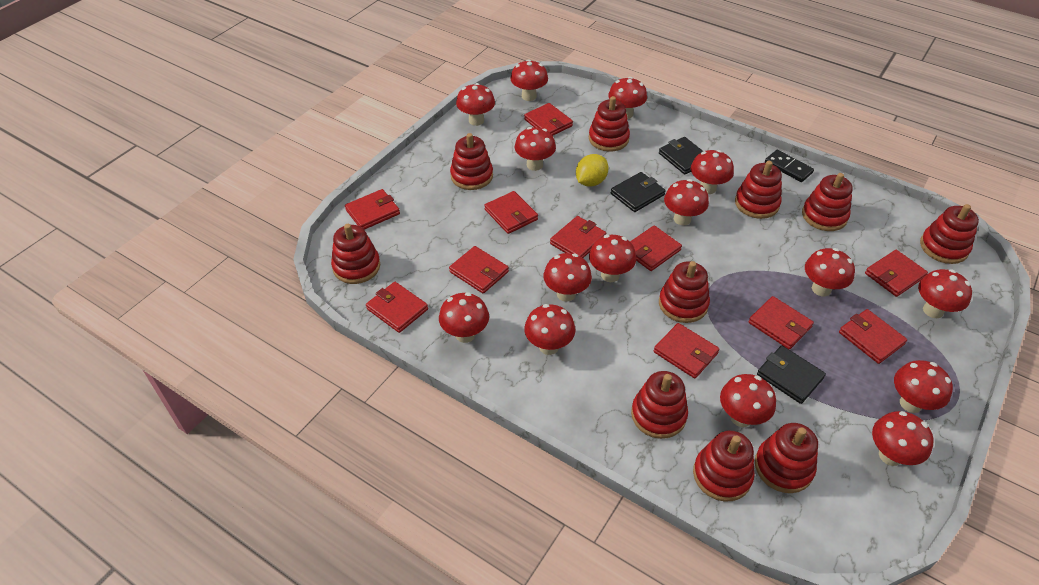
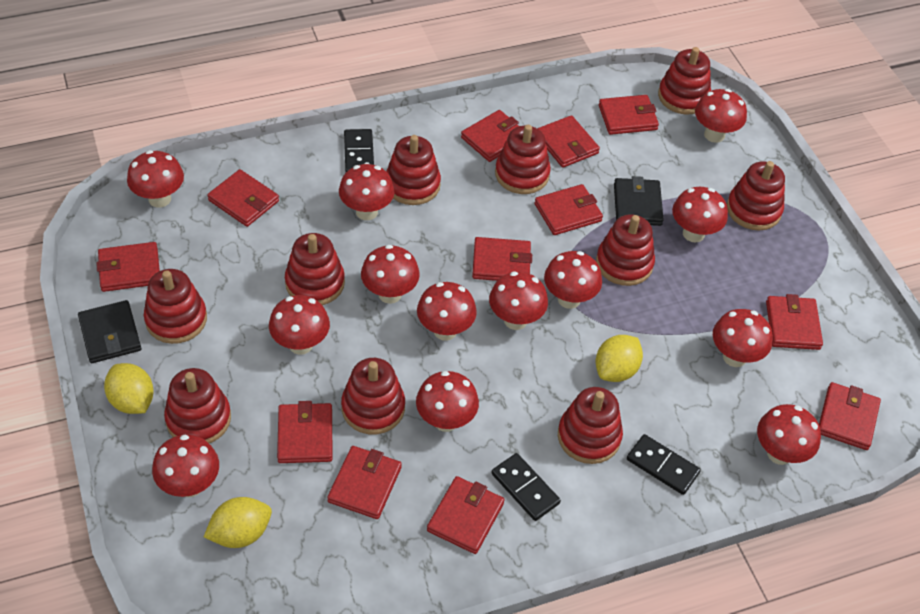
black domino: 1 -> 3
black wallet: 3 -> 2
red mushroom: 15 -> 13
red wallet: 11 -> 12
yellow lemon: 1 -> 3

